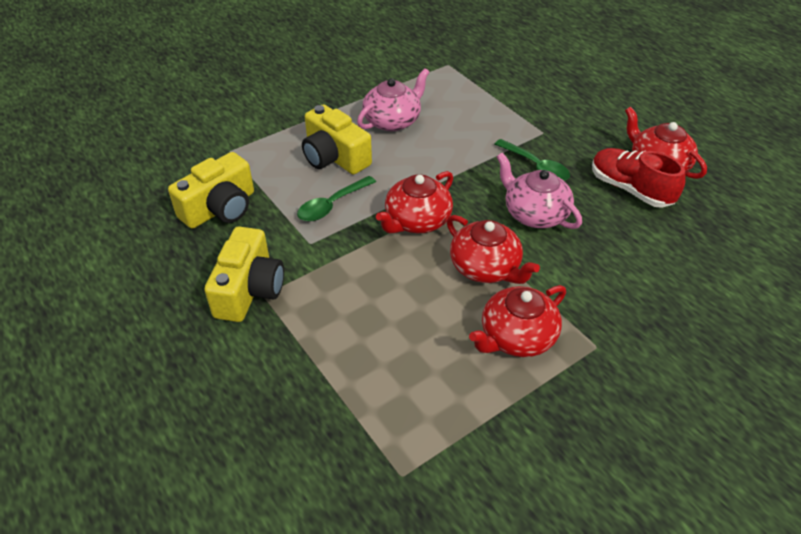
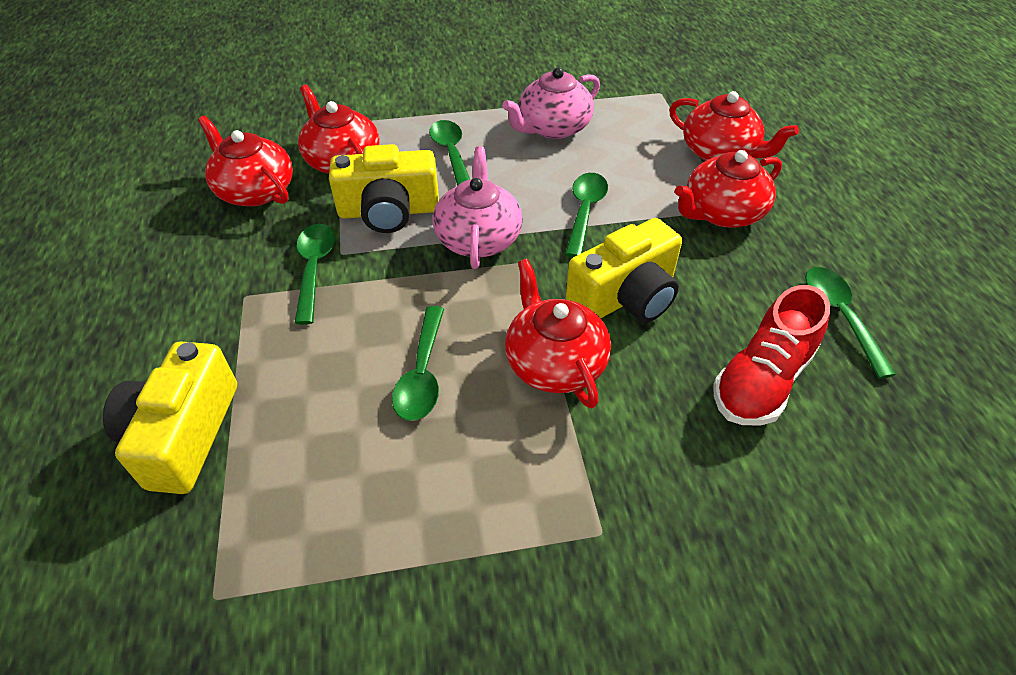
green spoon: 2 -> 5
red teapot: 4 -> 5

